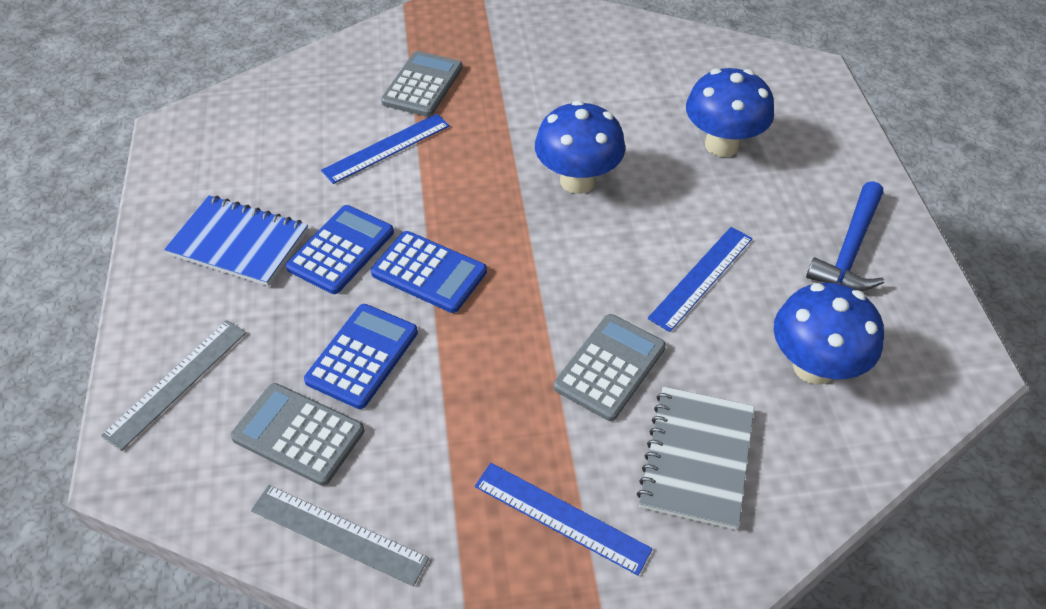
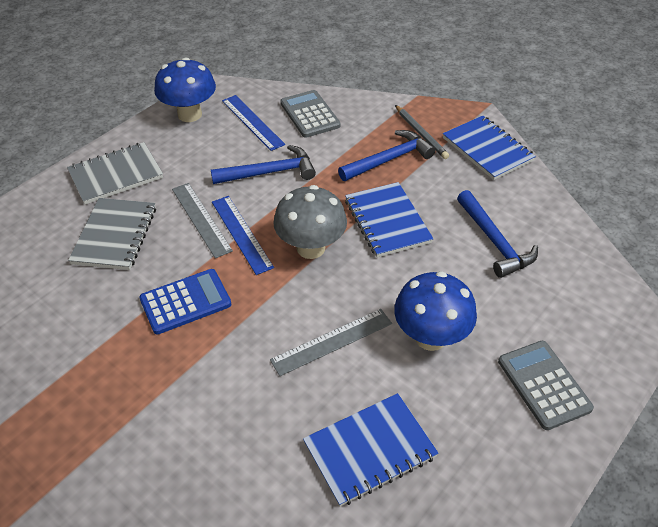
blue calculator: 3 -> 1
blue hammer: 1 -> 3
blue mushroom: 3 -> 2
blue notebook: 1 -> 3
blue ruler: 3 -> 2
grey calculator: 3 -> 2
grey mushroom: 0 -> 1
grey notebook: 1 -> 2
grey pencil: 0 -> 1

